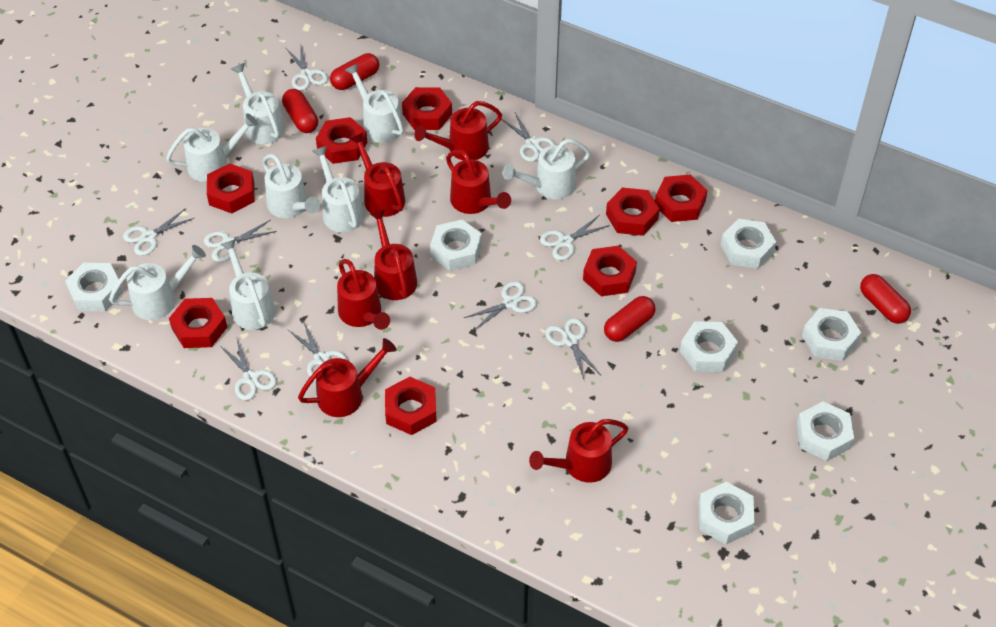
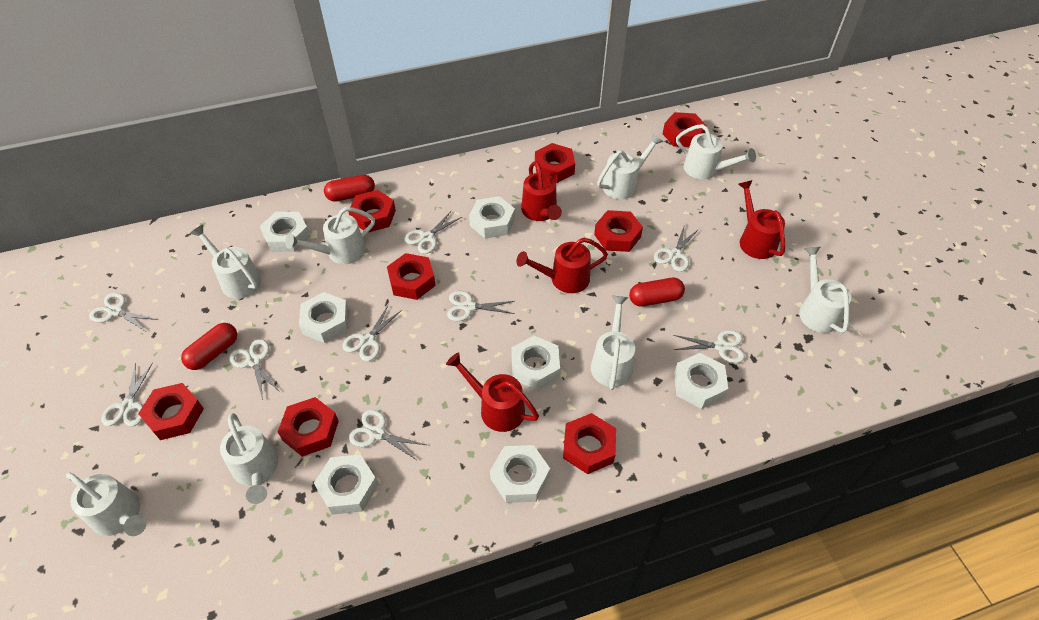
red capsule: 4 -> 3
red watering can: 7 -> 4

